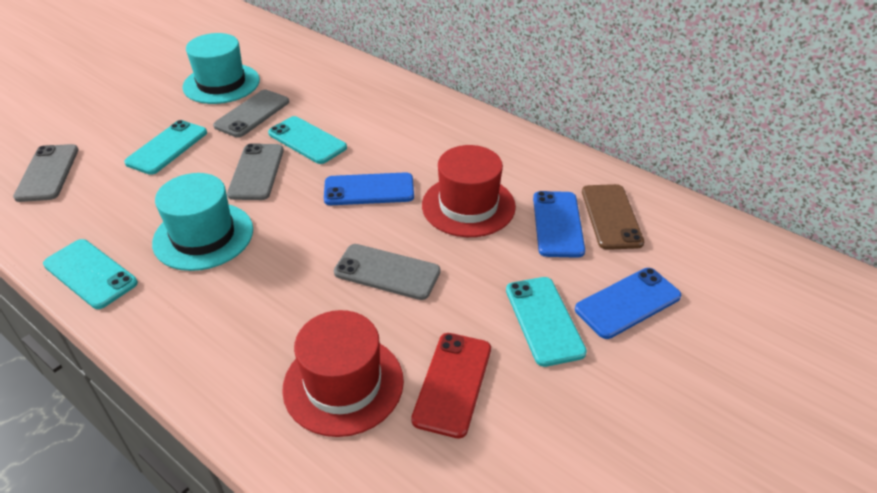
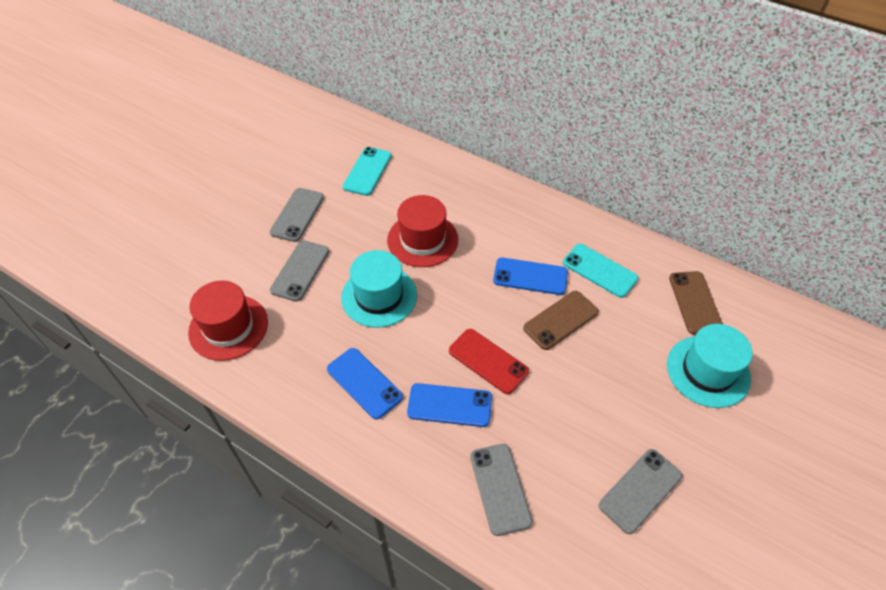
brown phone: 1 -> 2
turquoise phone: 4 -> 2

